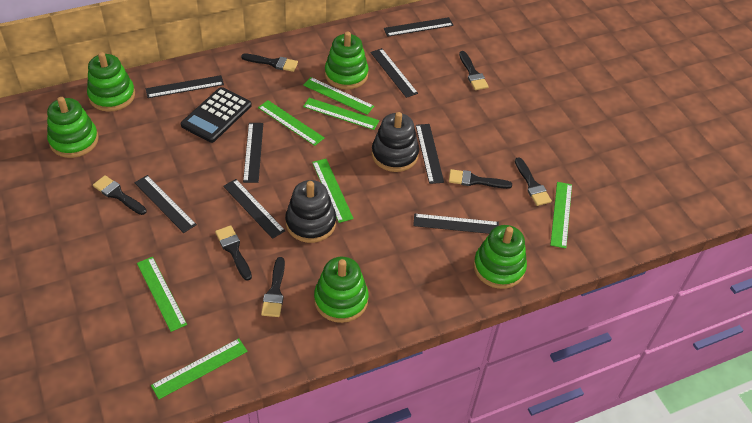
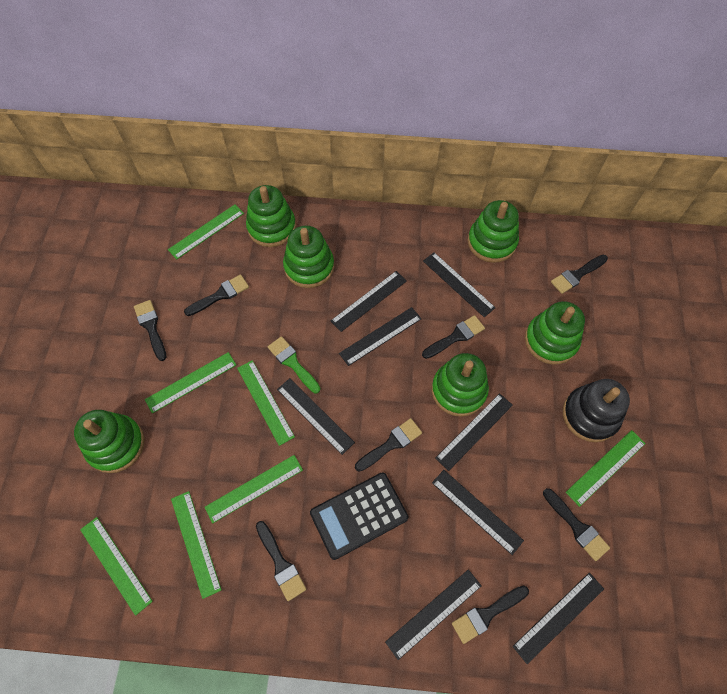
black brush: 7 -> 8
black stacking toy: 2 -> 1
green brush: 0 -> 1
green stacking toy: 5 -> 6

